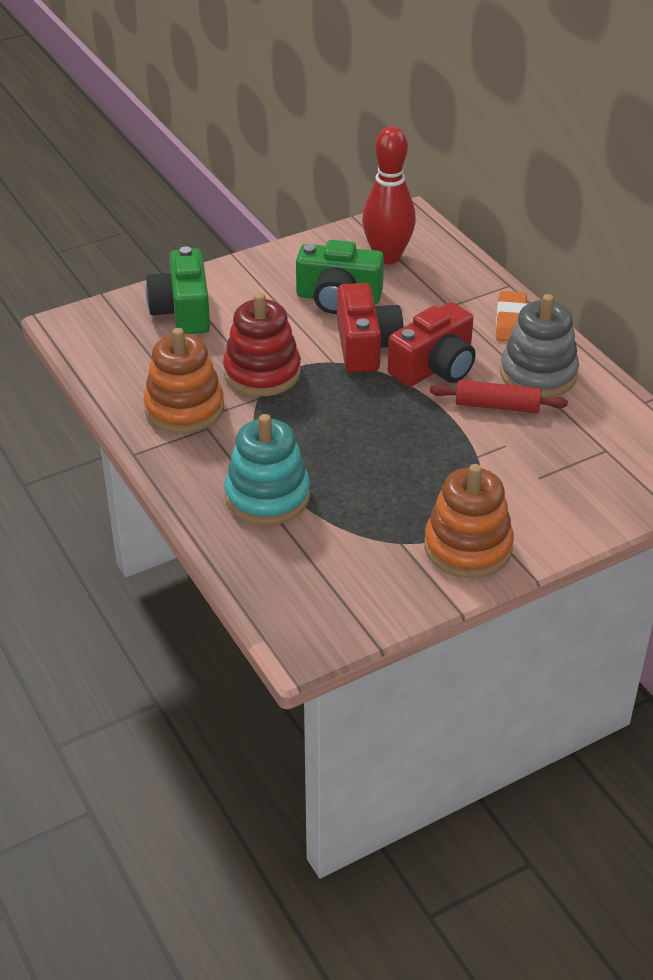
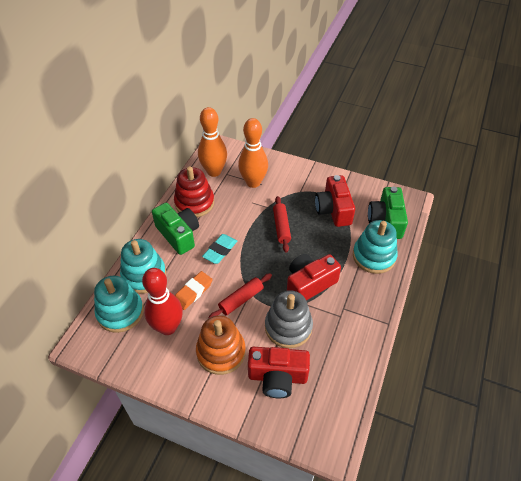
orange bowling pin: 0 -> 2
orange stacking toy: 2 -> 1
red camera: 2 -> 3
red rolling pin: 1 -> 2
turquoise eraser: 0 -> 1
turquoise stacking toy: 1 -> 3

